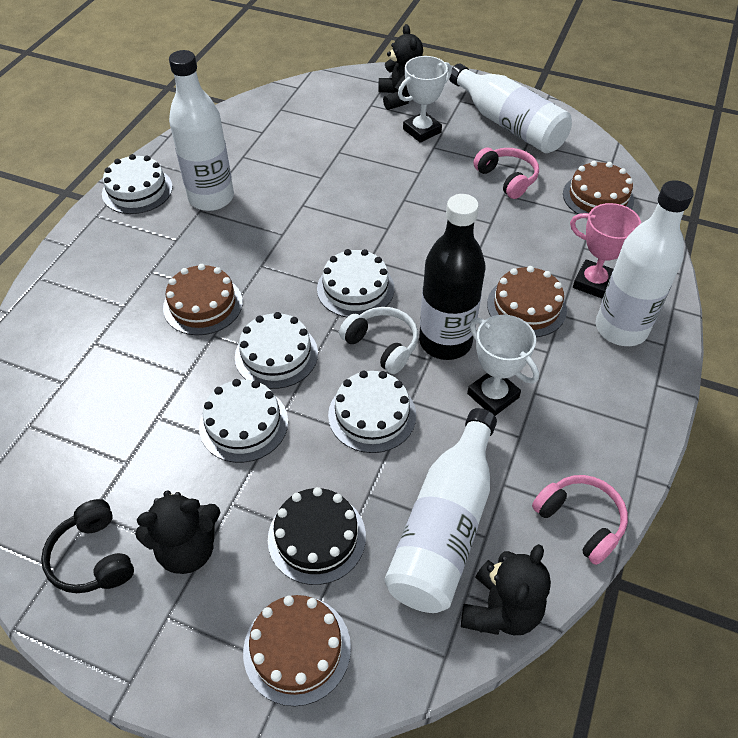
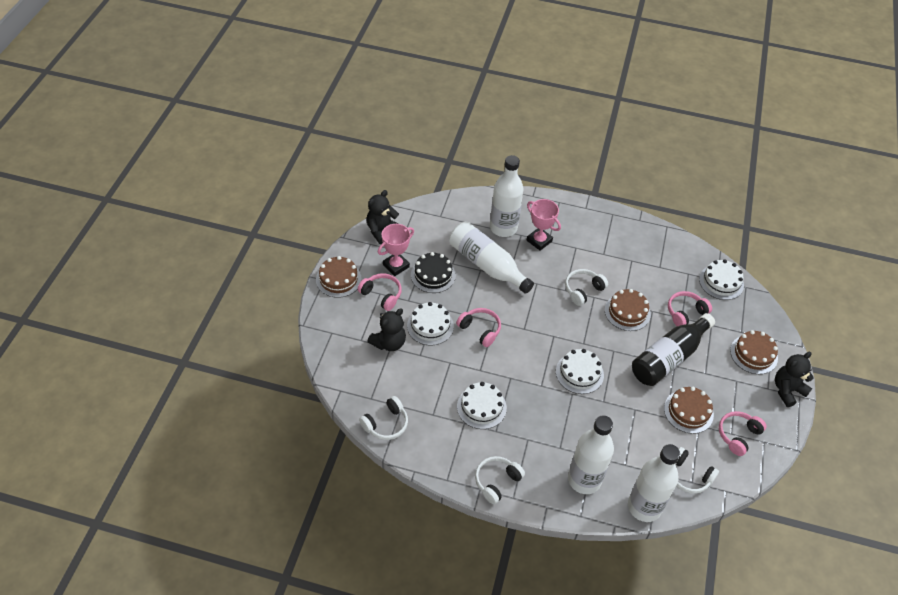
black headphones: 1 -> 0
pink headphones: 2 -> 4
pink trophy: 1 -> 2
white cake: 5 -> 4
white headphones: 1 -> 4
white trophy: 2 -> 0

